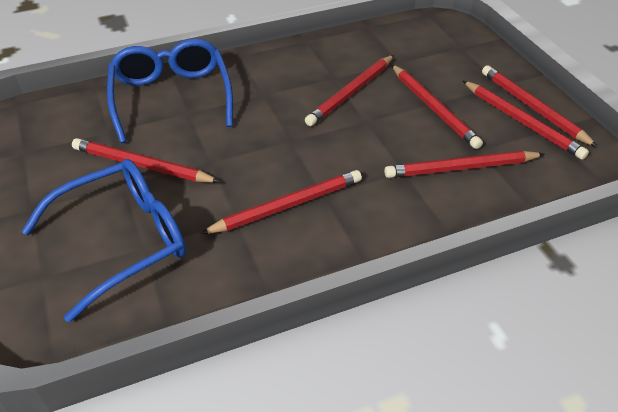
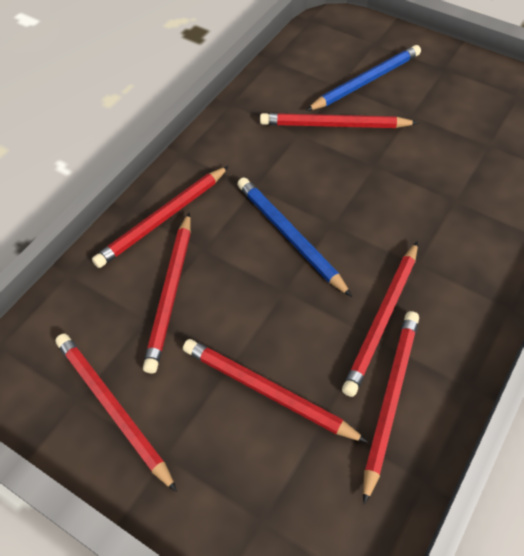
blue glasses: 2 -> 0
blue pencil: 0 -> 2

